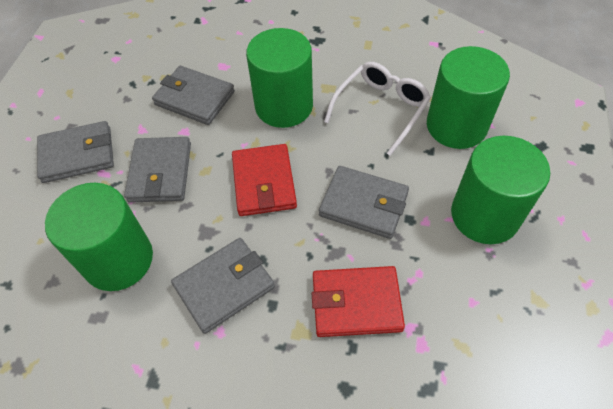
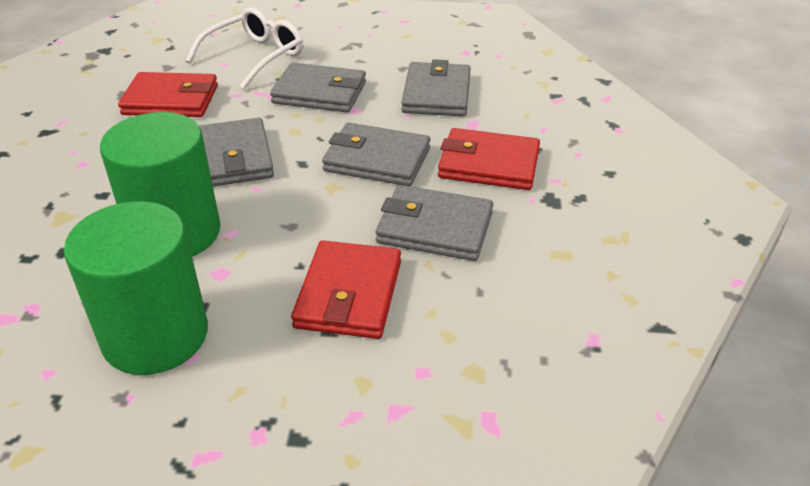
green cylinder: 4 -> 2
red wallet: 2 -> 3

